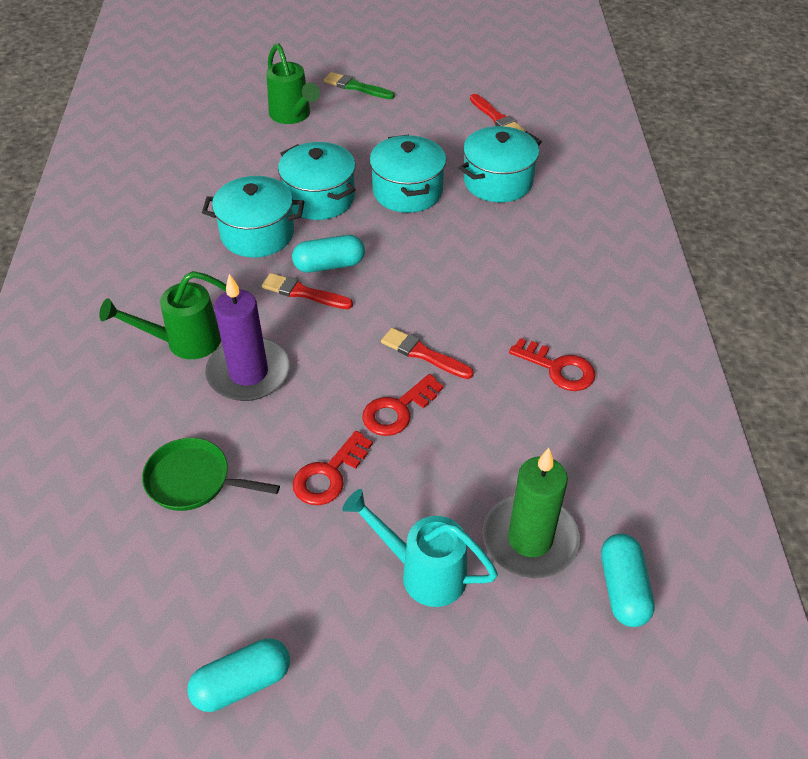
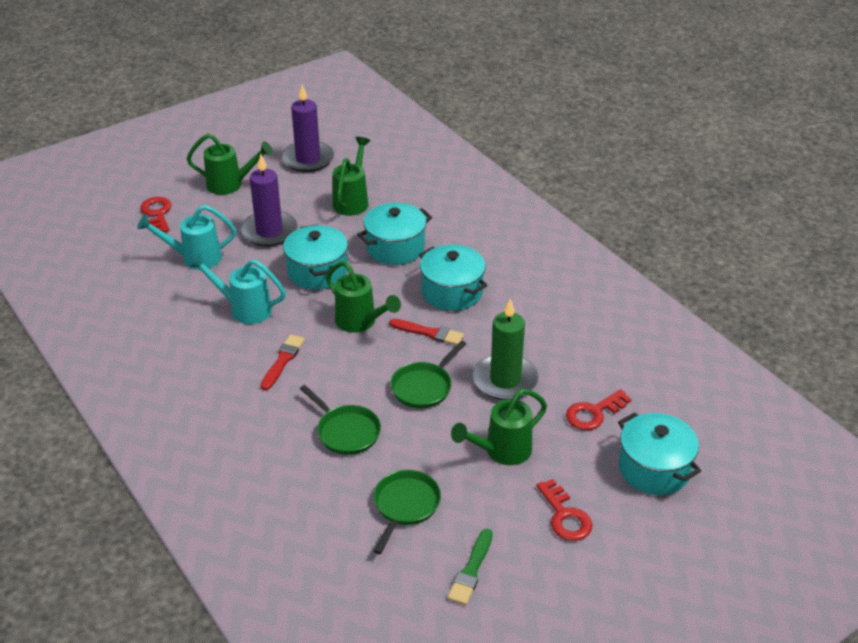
green pan: 1 -> 3
green watering can: 2 -> 4
purple candle: 1 -> 2
red brush: 3 -> 2
turquoise capsule: 3 -> 0
turquoise watering can: 1 -> 2

